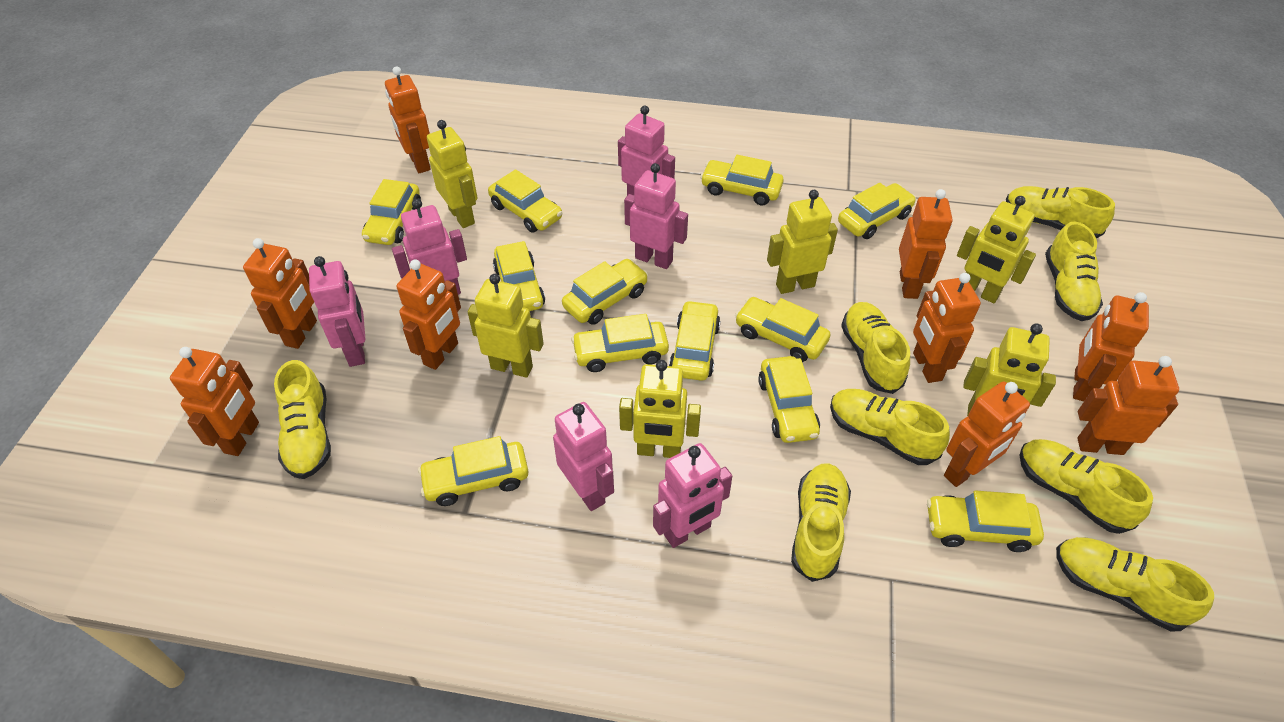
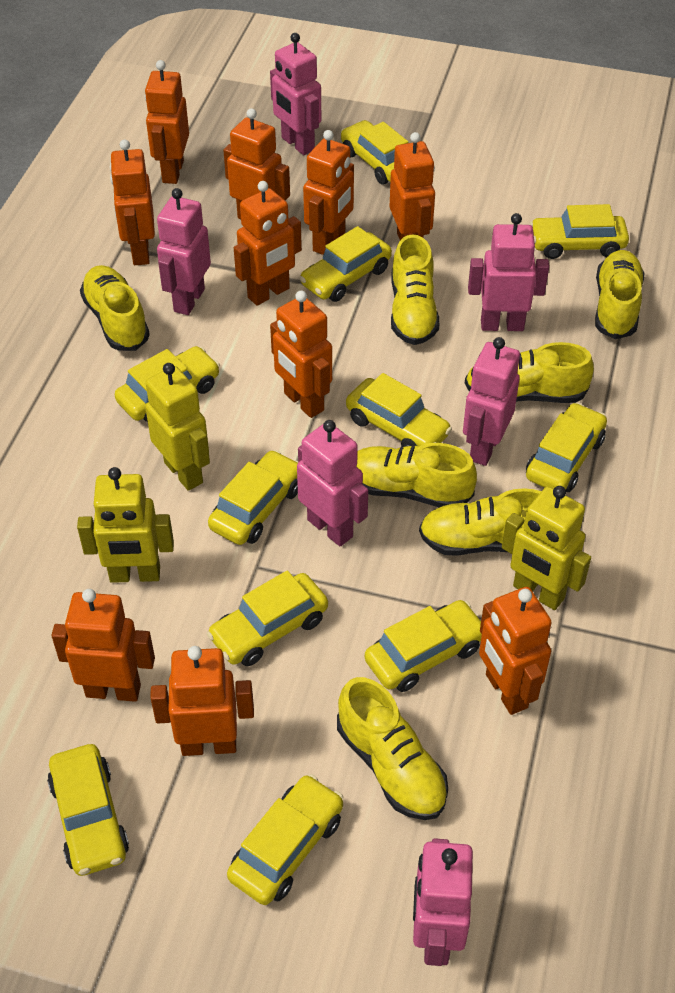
orange robot: 9 -> 10
yellow car: 12 -> 11
yellow robot: 6 -> 3
yellow shoe: 8 -> 7

